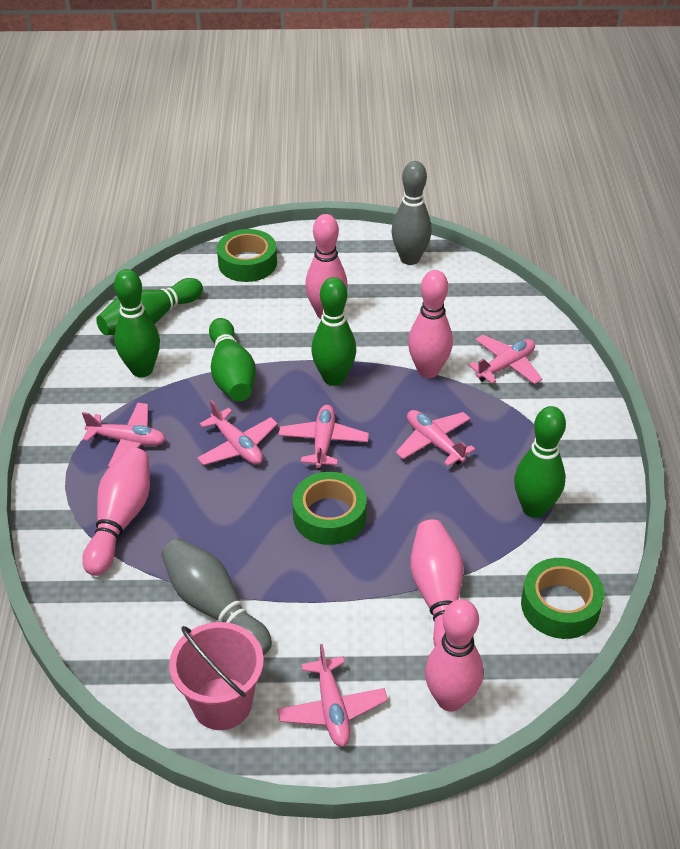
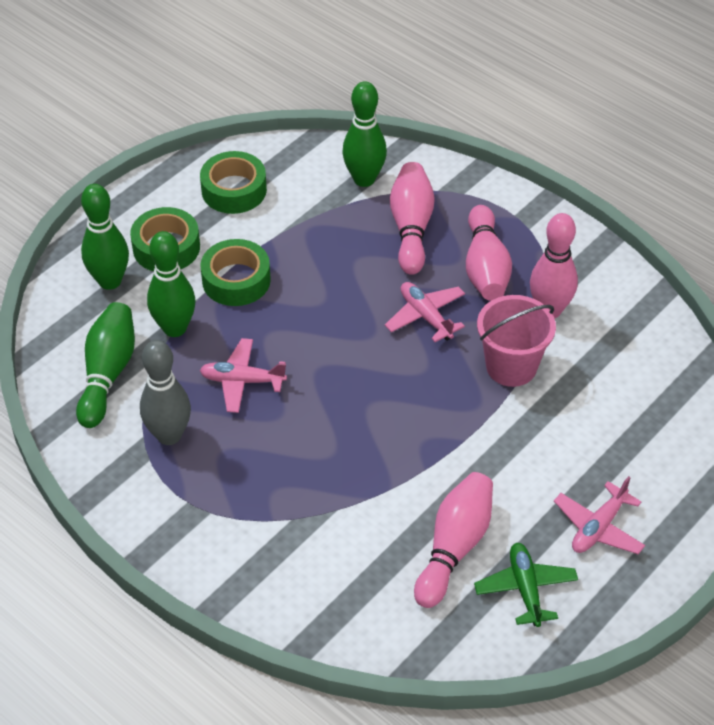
green bowling pin: 5 -> 4
green plane: 0 -> 1
grey bowling pin: 2 -> 1
pink bowling pin: 5 -> 4
pink plane: 6 -> 3

